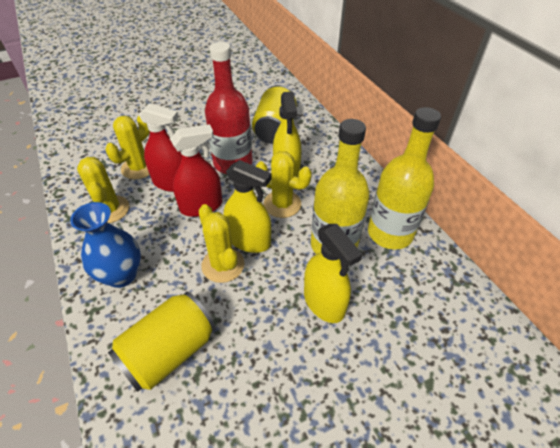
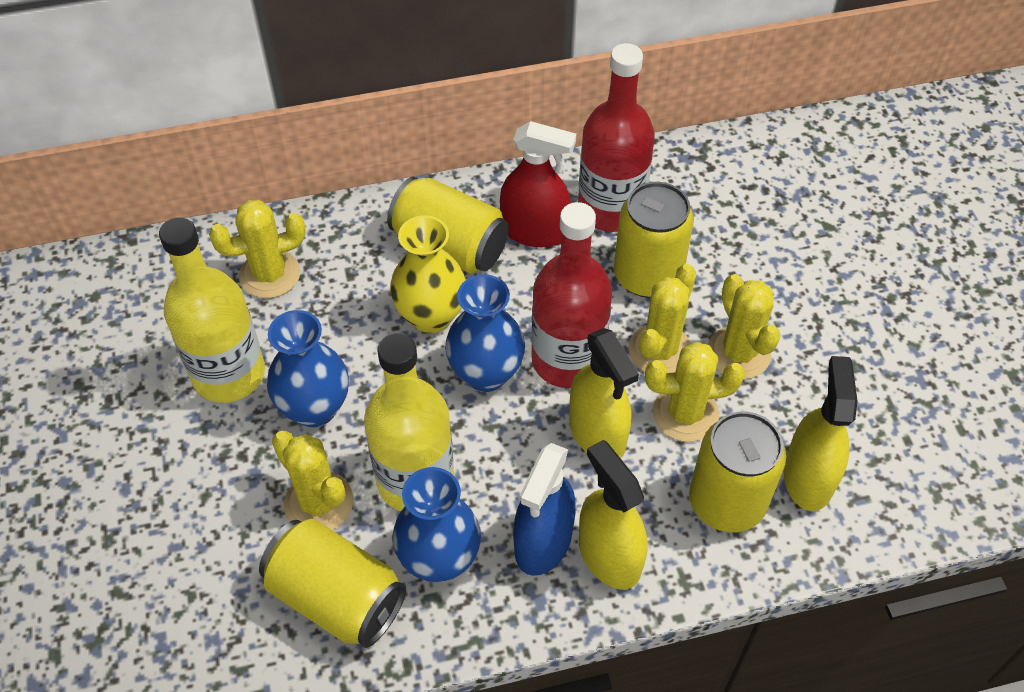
blue spray bottle: 0 -> 1
blue vase: 1 -> 3
red bottle: 1 -> 2
red spray bottle: 2 -> 1
yellow cactus: 4 -> 5
yellow can: 2 -> 4
yellow vase: 0 -> 1

